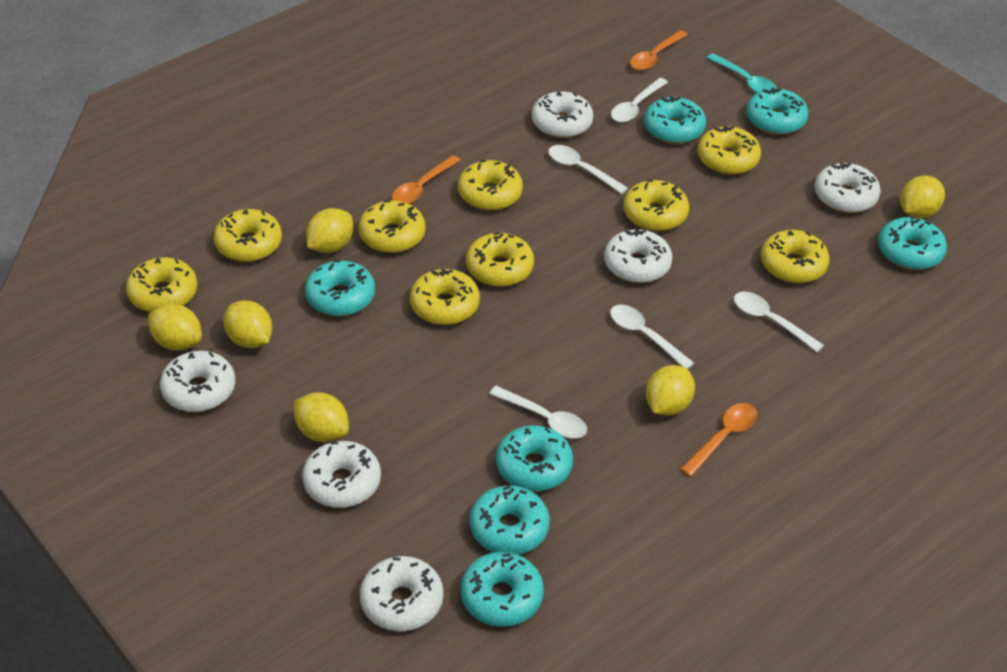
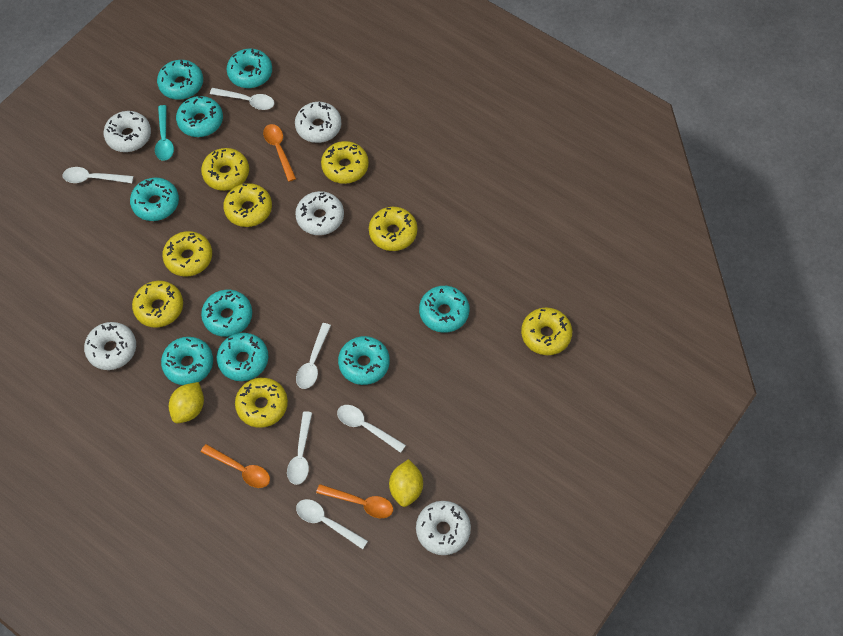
turquoise donut: 7 -> 9
white donut: 6 -> 5
white spoon: 5 -> 6
yellow donut: 9 -> 8
yellow lemon: 6 -> 2

